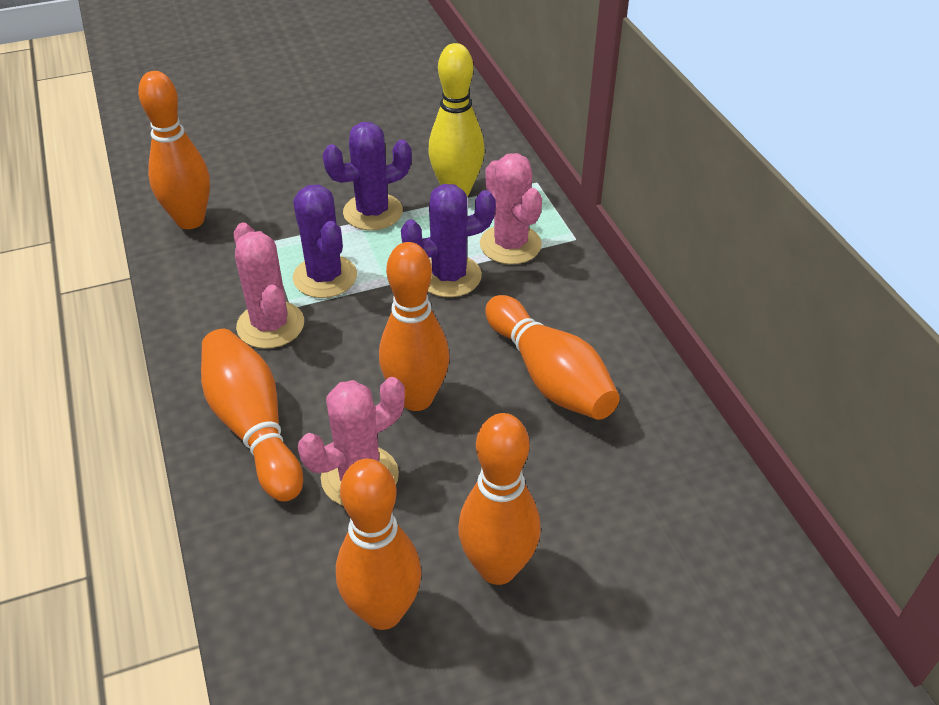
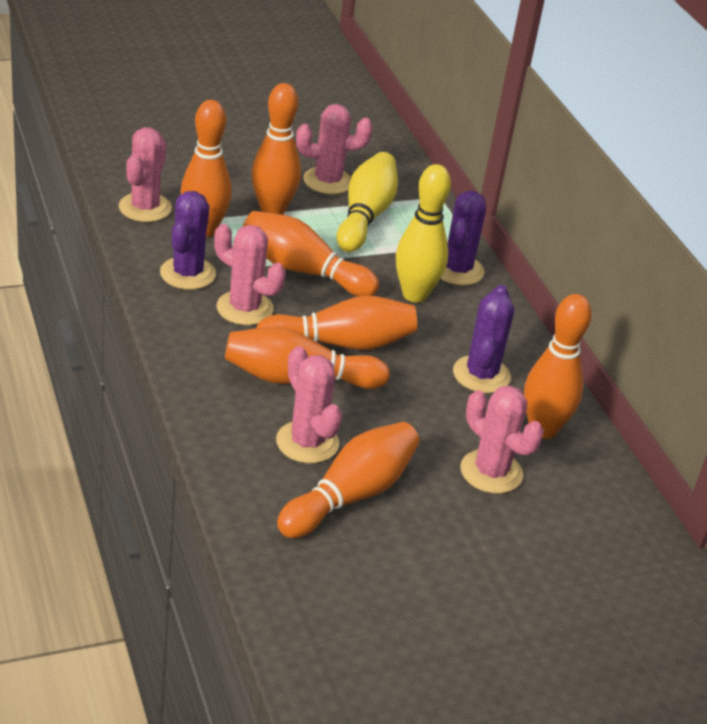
orange bowling pin: 6 -> 7
pink cactus: 3 -> 5
yellow bowling pin: 1 -> 2

